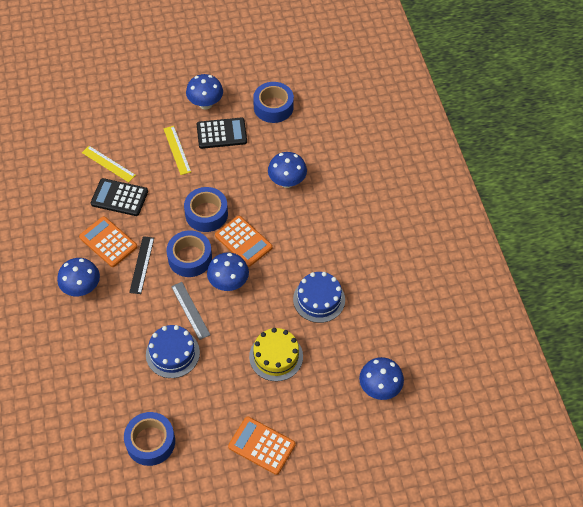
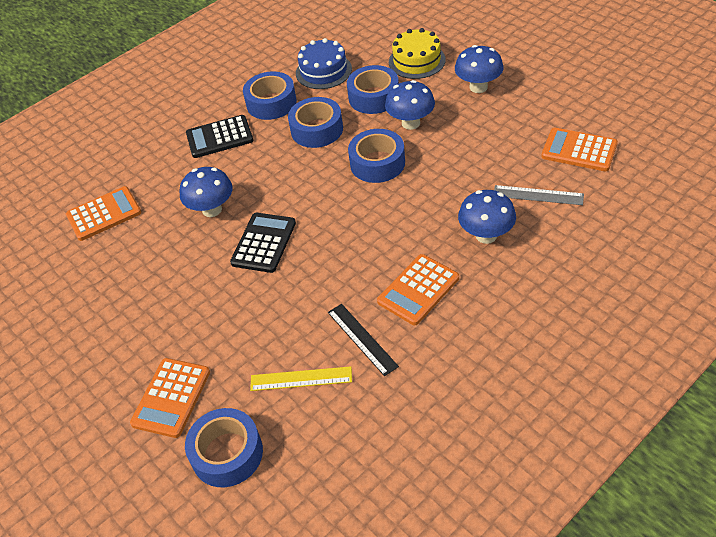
blue cake: 2 -> 1
blue mushroom: 5 -> 4
blue tape: 4 -> 5
orange calculator: 3 -> 4
yellow ruler: 2 -> 1

